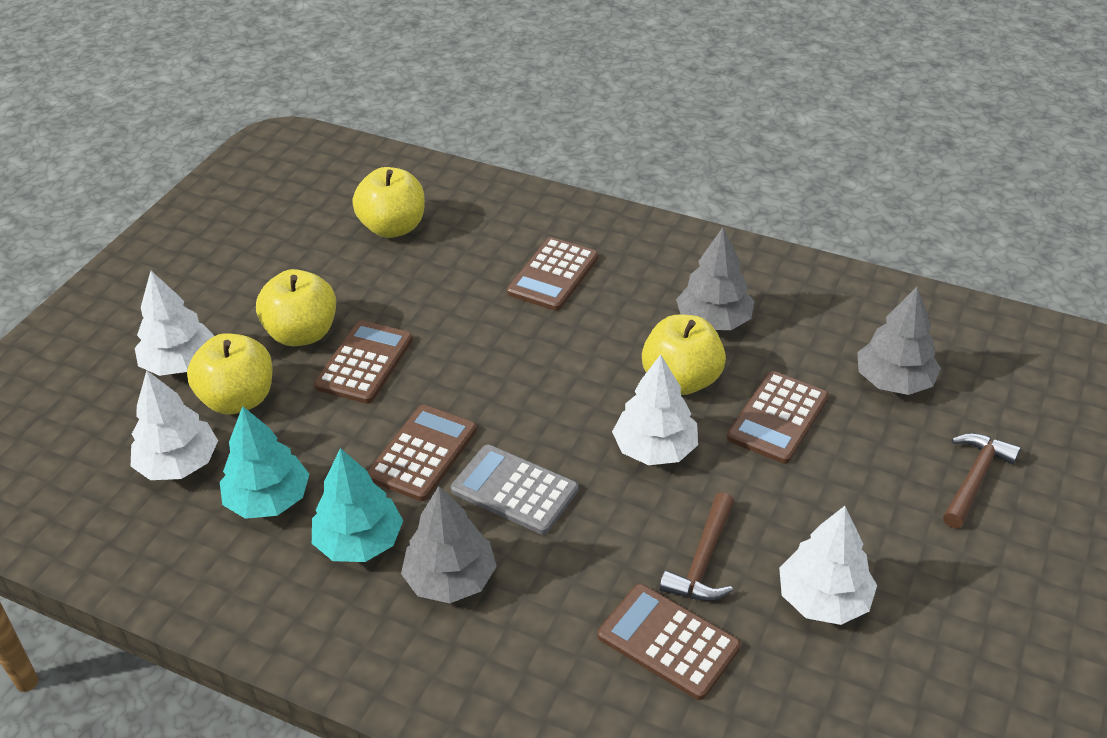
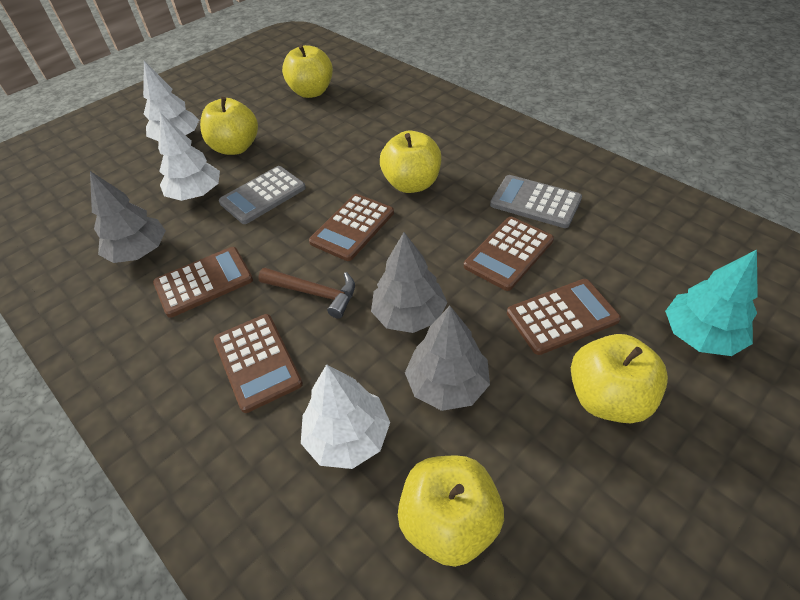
brown hammer: 2 -> 1
grey calculator: 1 -> 2
turquoise tree: 2 -> 1
white tree: 4 -> 3
yellow apple: 4 -> 5

